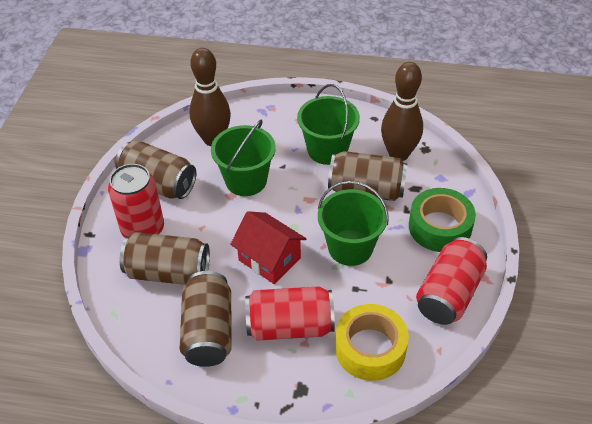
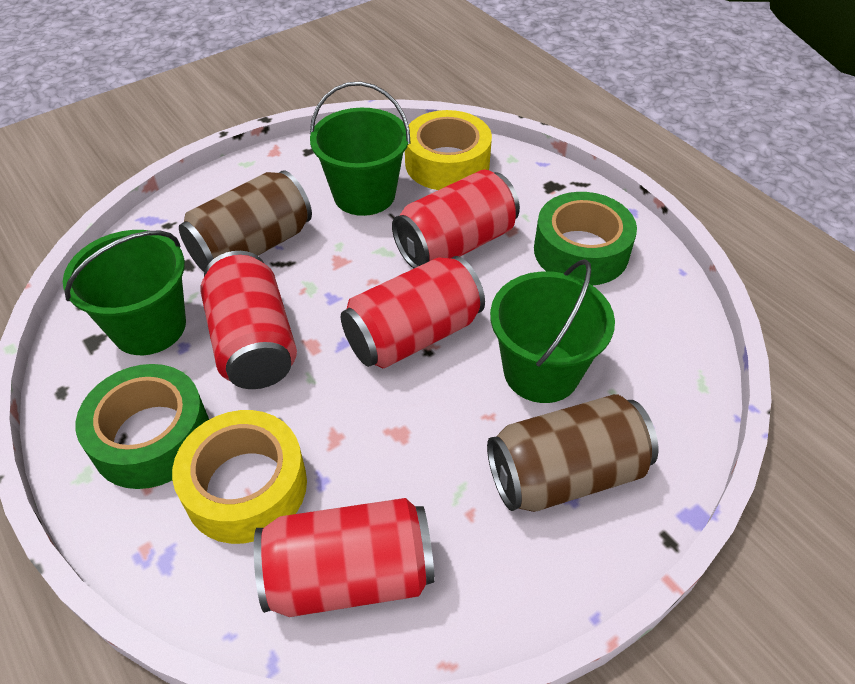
brown bowling pin: 2 -> 0
brown can: 4 -> 2
green tape: 1 -> 2
red can: 3 -> 4
red house: 1 -> 0
yellow tape: 1 -> 2

